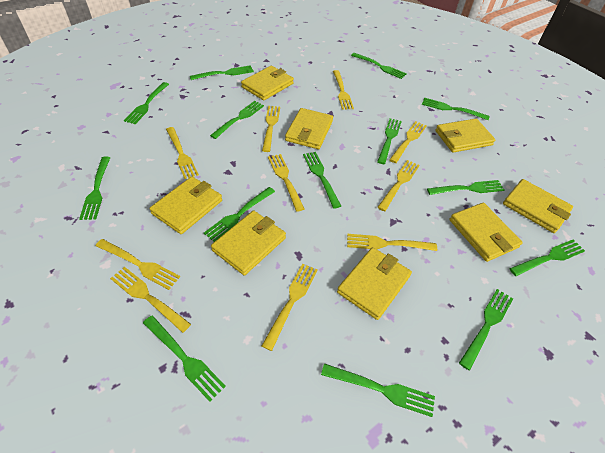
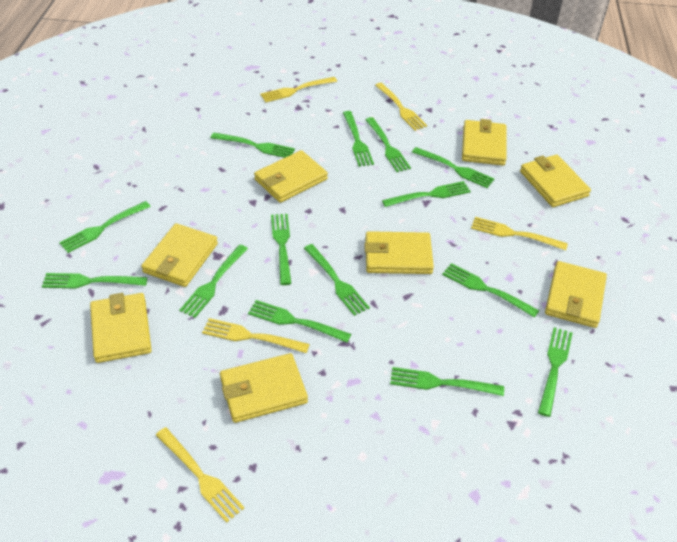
yellow fork: 10 -> 5

